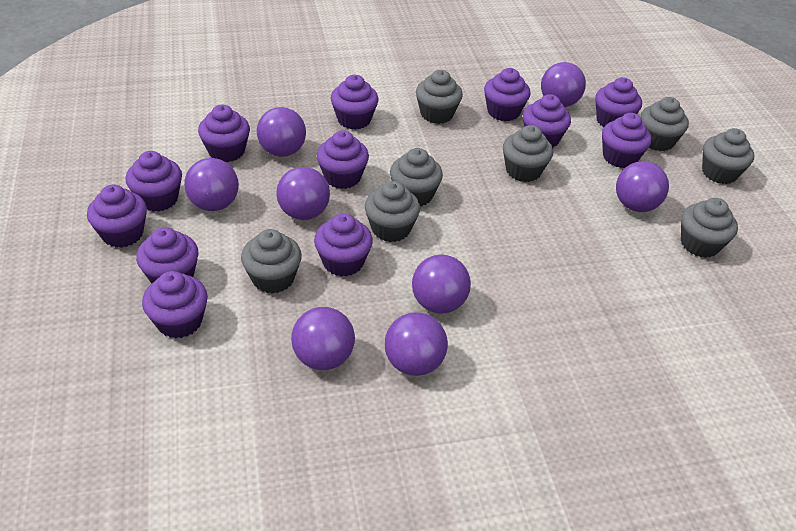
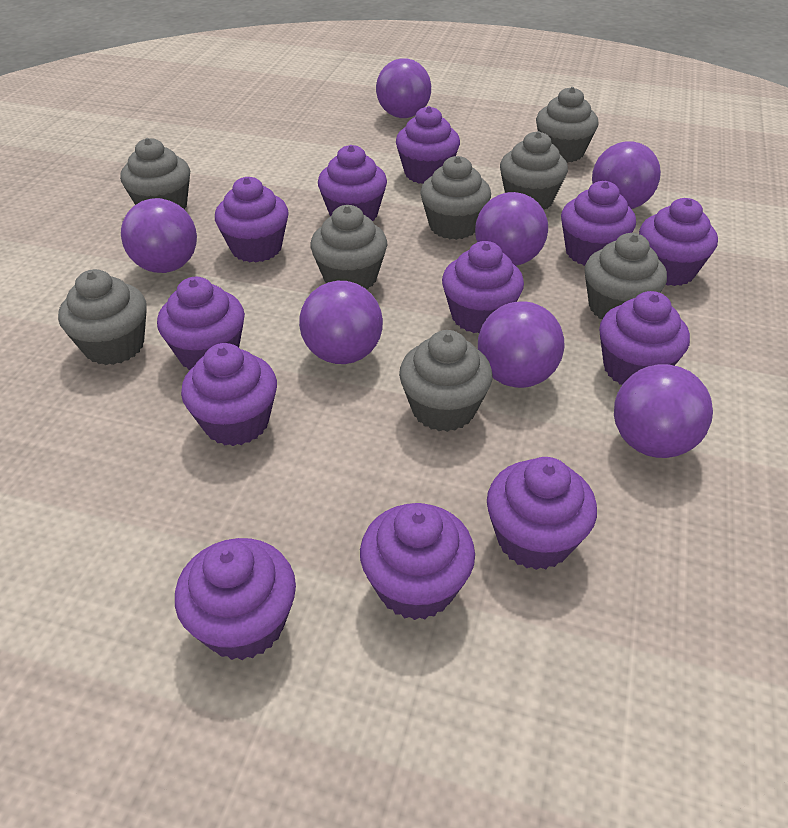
purple ball: 8 -> 7

